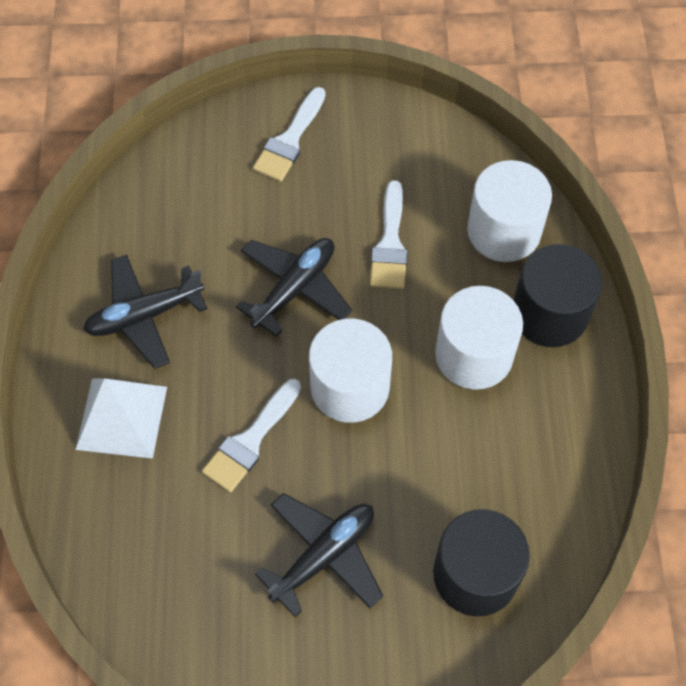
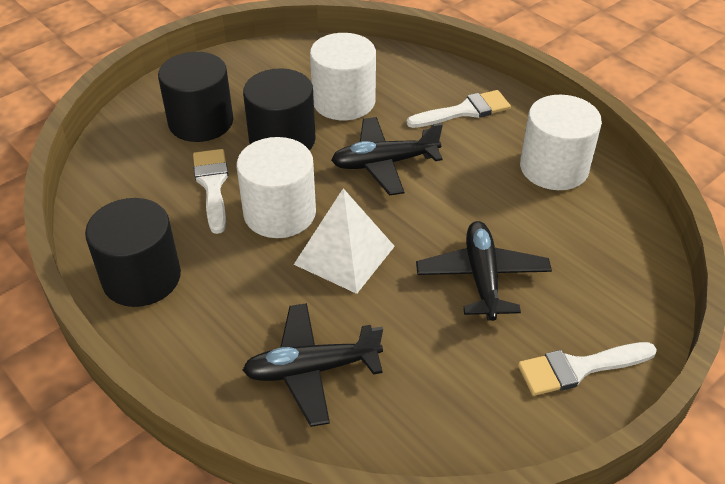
black cylinder: 2 -> 3

